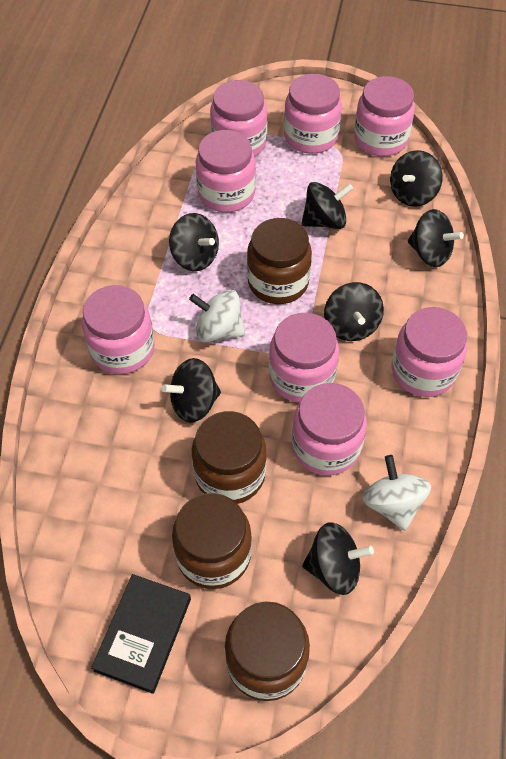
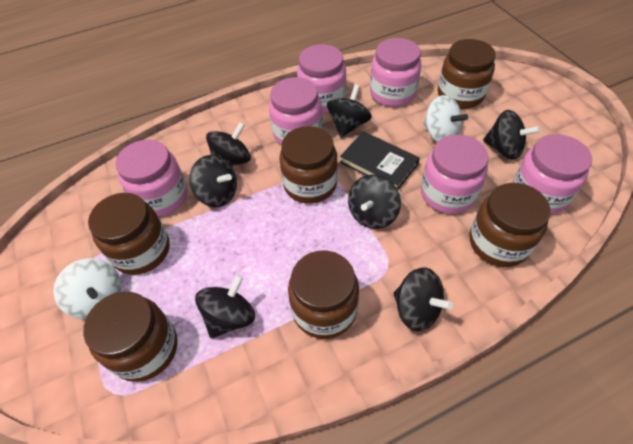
brown jar: 4 -> 6
pink jar: 8 -> 6

